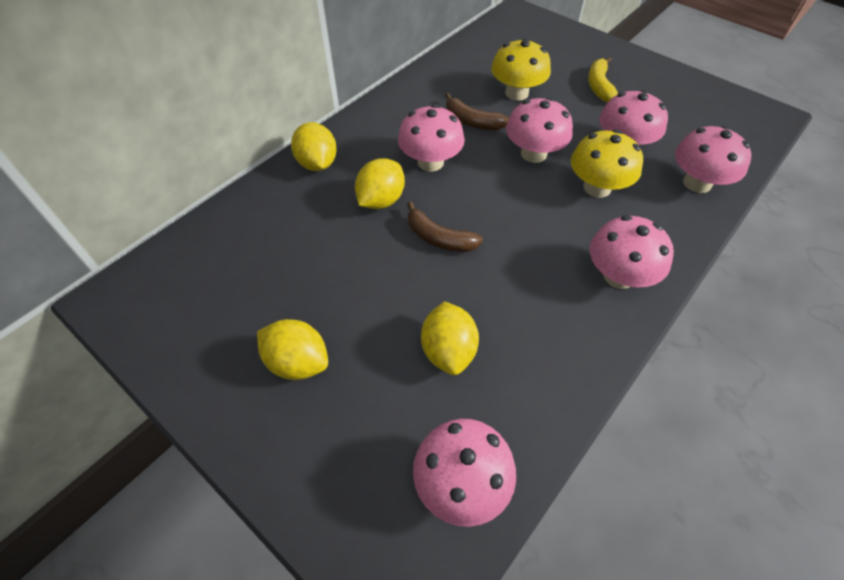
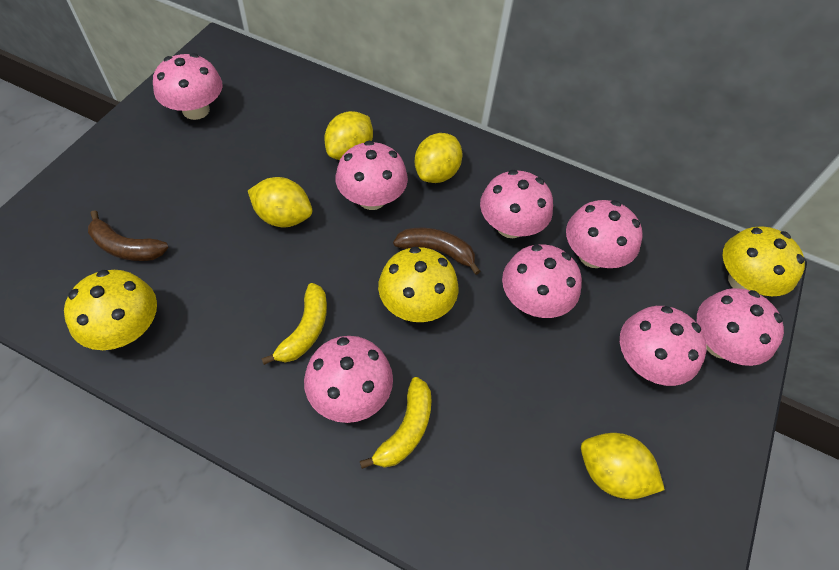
pink mushroom: 6 -> 8
yellow banana: 1 -> 2
yellow mushroom: 2 -> 3

